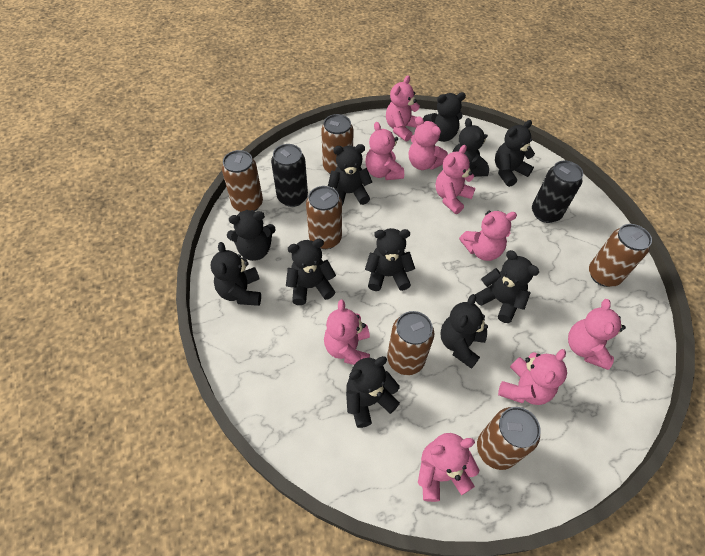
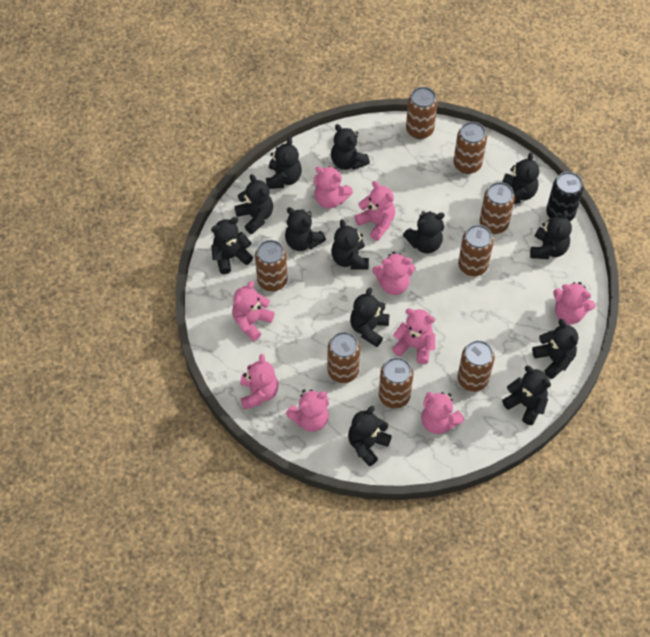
black can: 2 -> 1
black teddy bear: 11 -> 13
brown can: 6 -> 8

